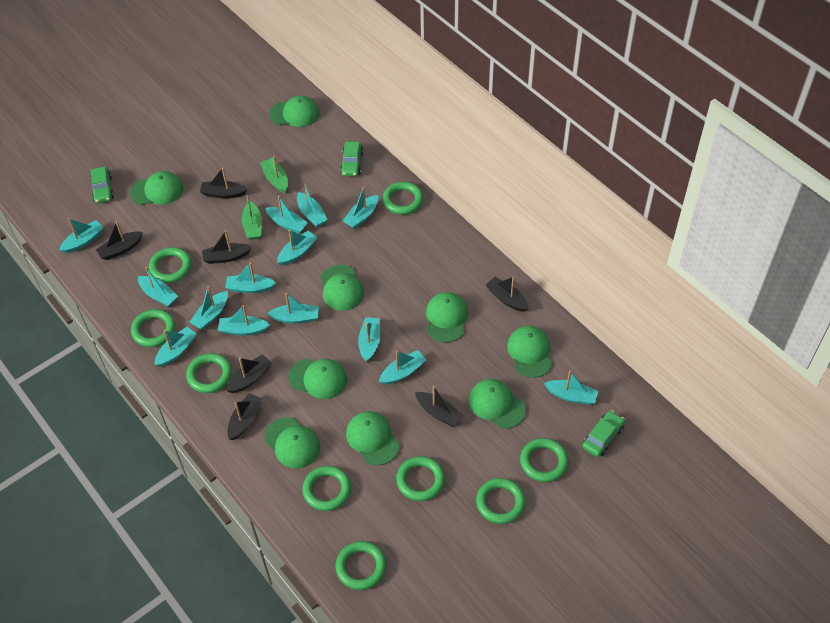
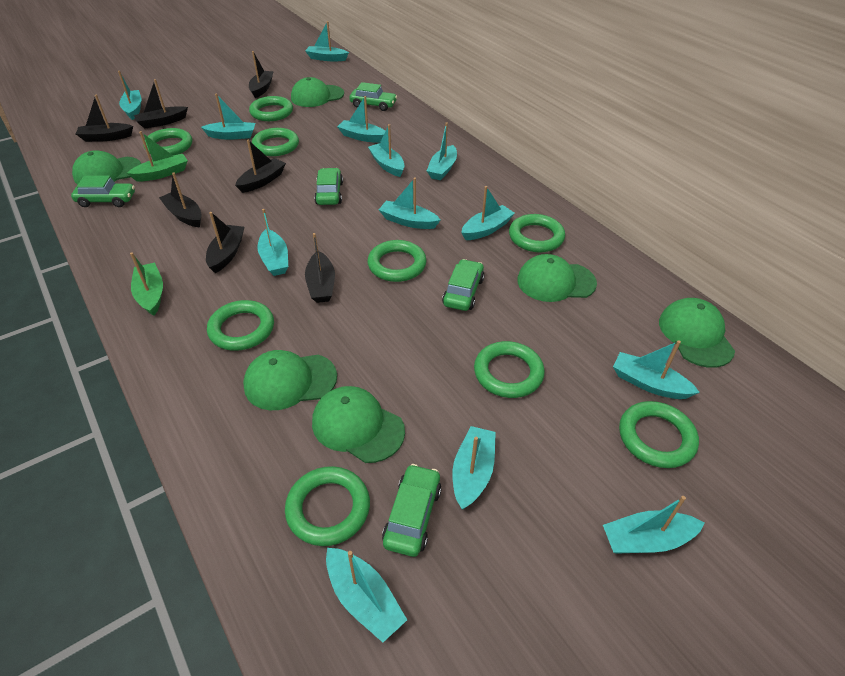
green cap: 9 -> 6
green car: 3 -> 5
turquoise boat: 14 -> 13

